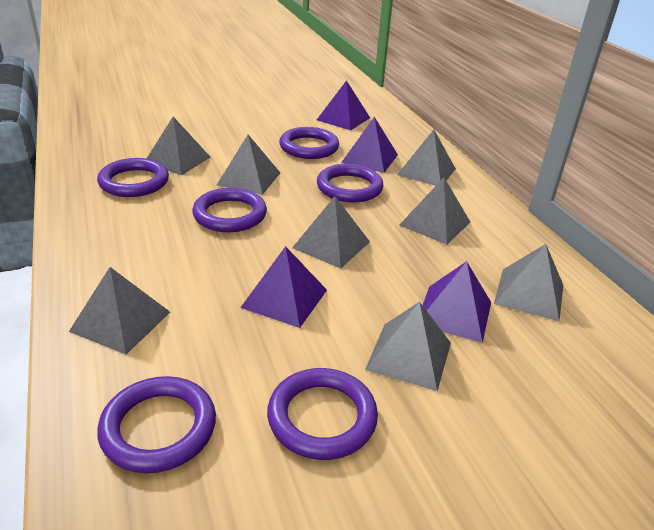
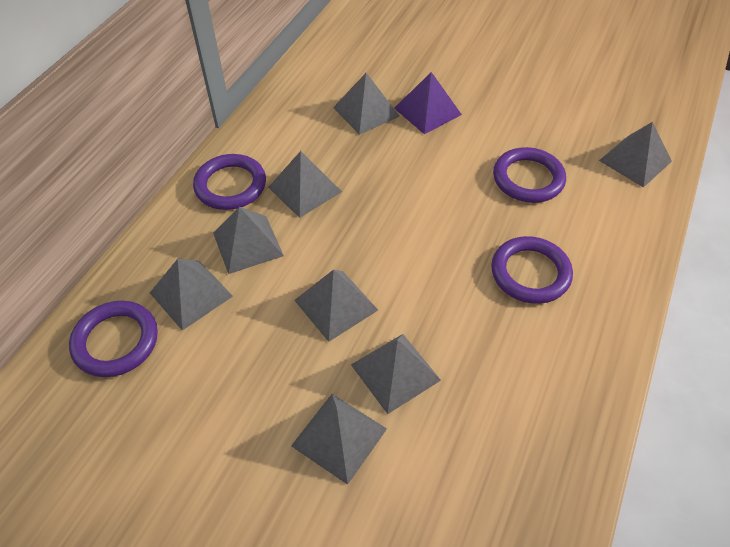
purple pyramid: 4 -> 1
purple ring: 6 -> 4

